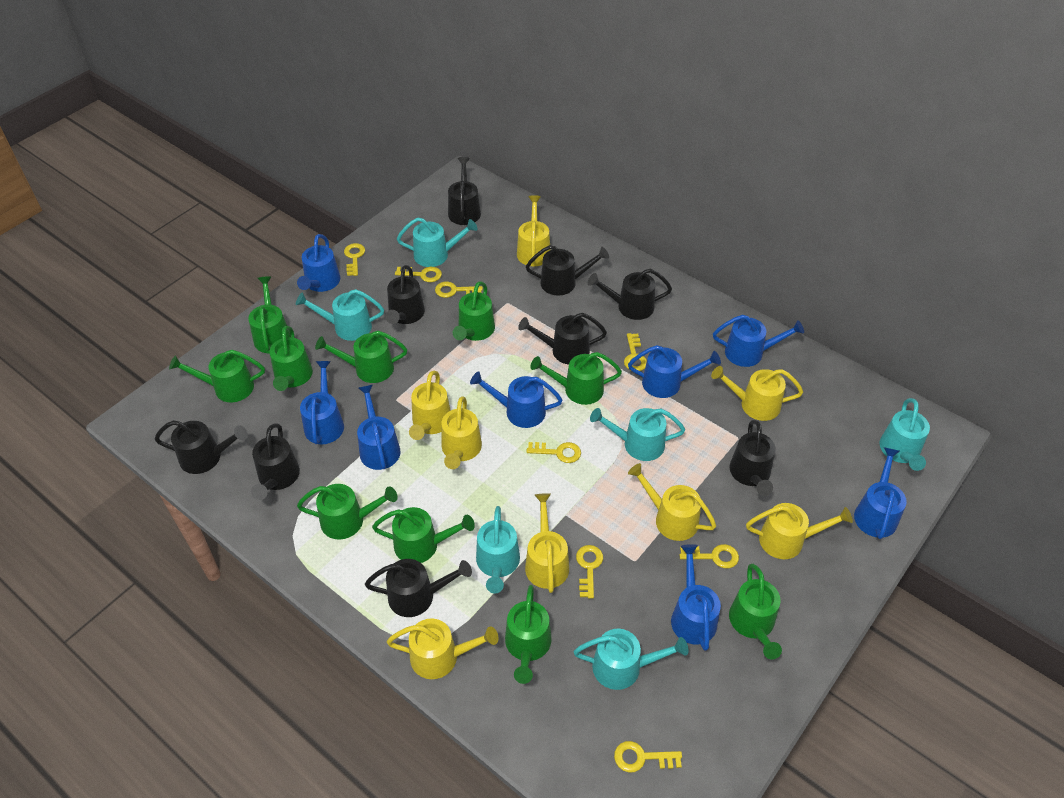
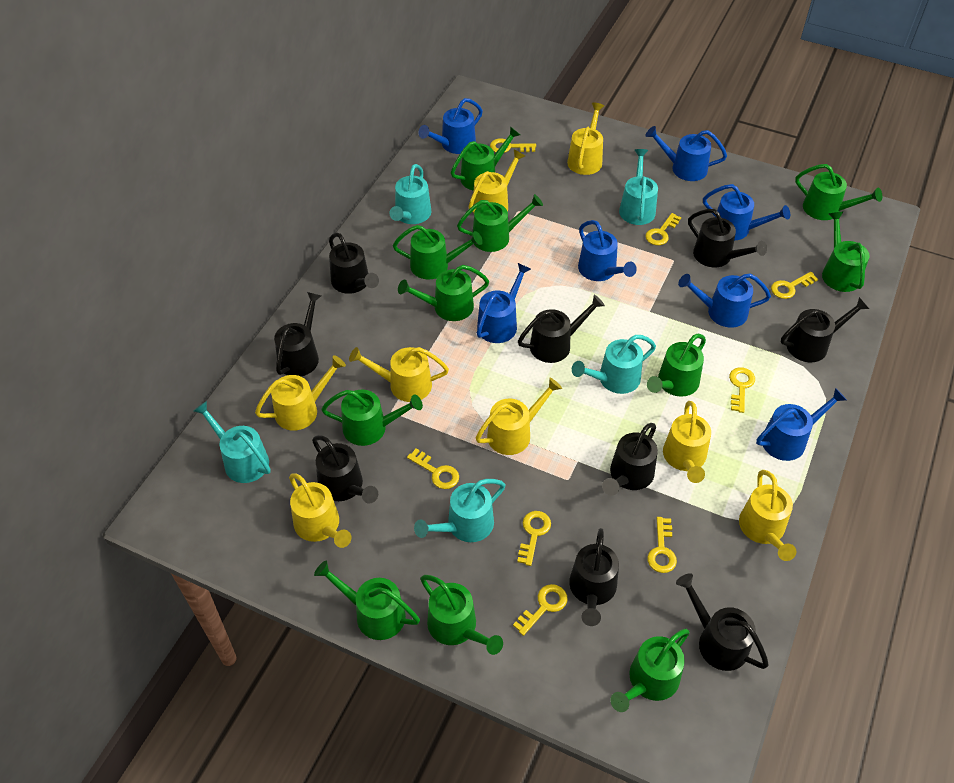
blue watering can: 8 -> 7
green watering can: 10 -> 11
turquoise watering can: 6 -> 5

